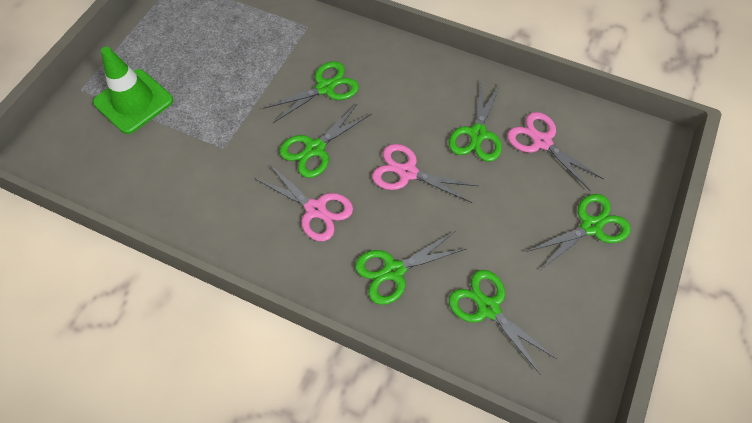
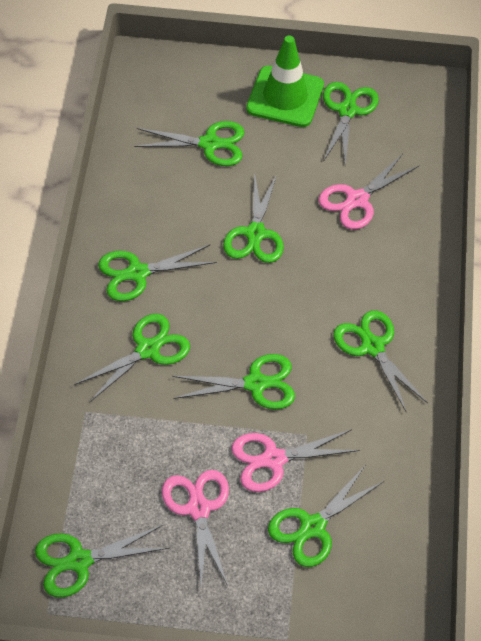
green scissors: 6 -> 9

